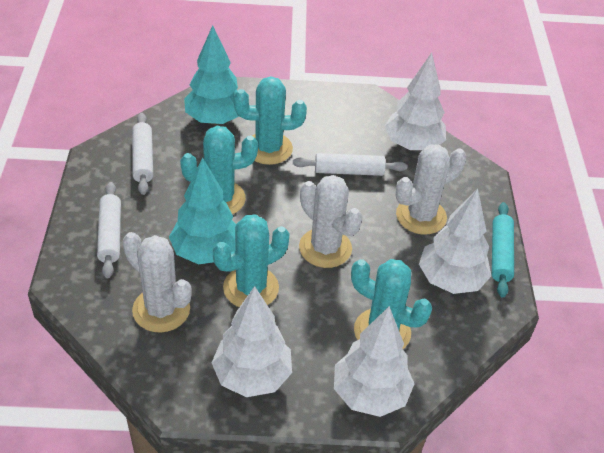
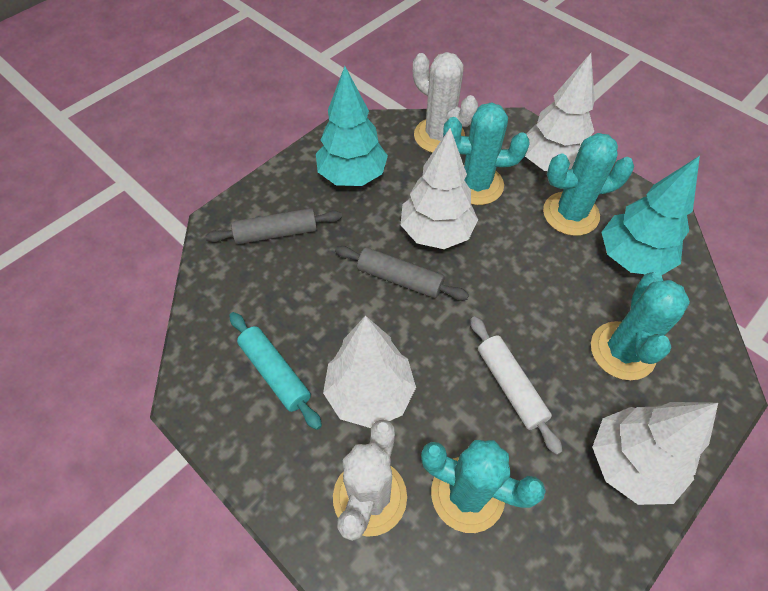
grey rolling pin: 0 -> 2
white cactus: 3 -> 2
white rolling pin: 3 -> 1

